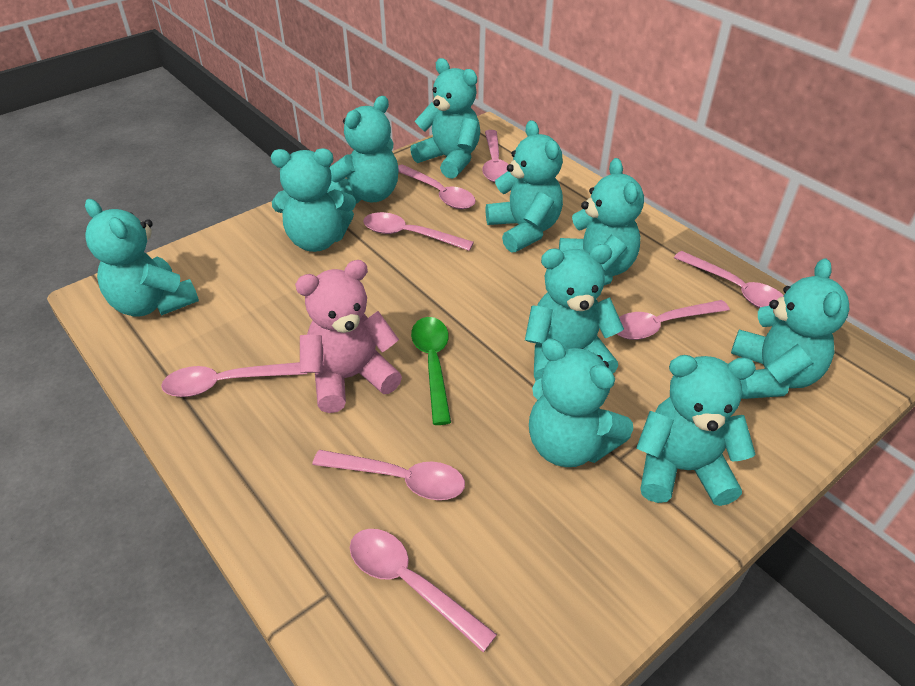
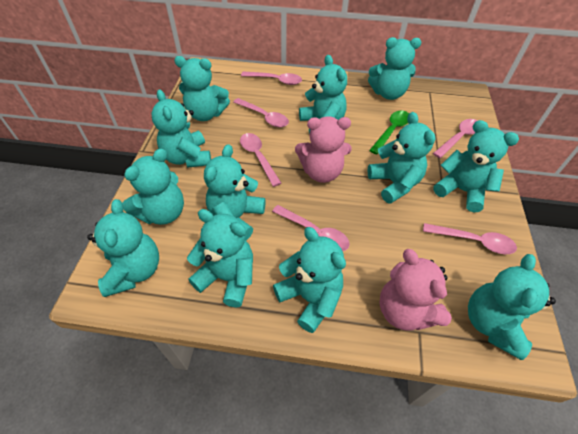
pink spoon: 8 -> 6
pink teddy bear: 1 -> 2
turquoise teddy bear: 10 -> 12

